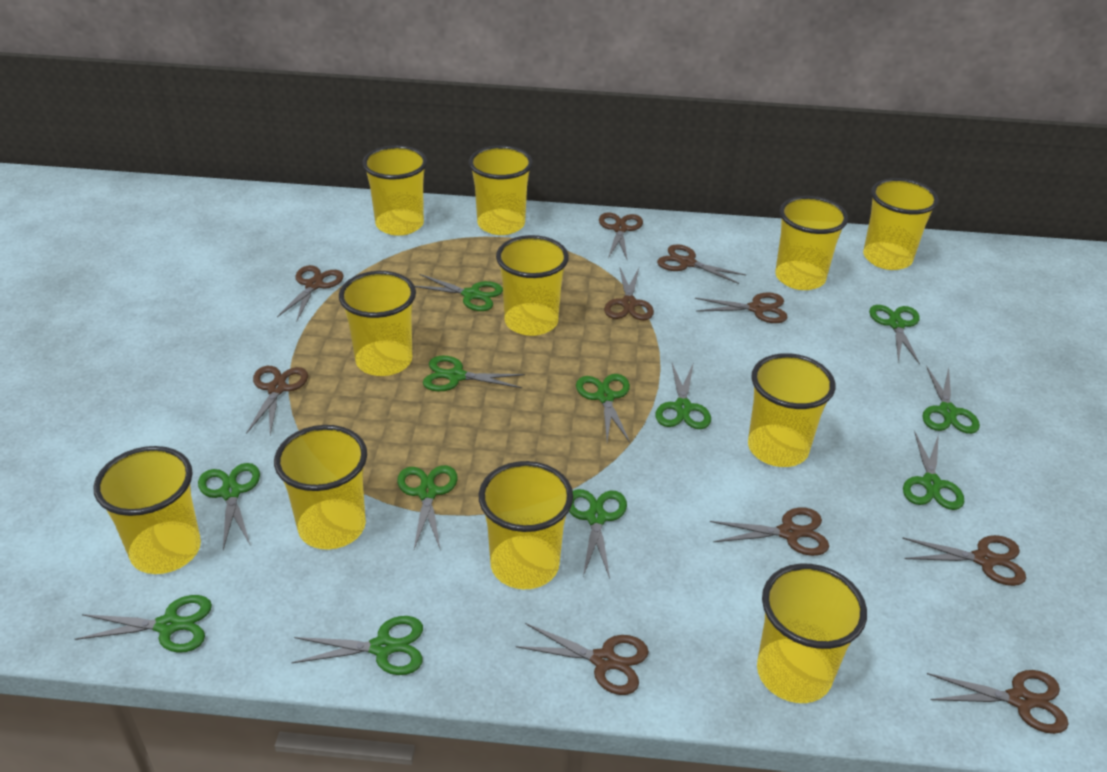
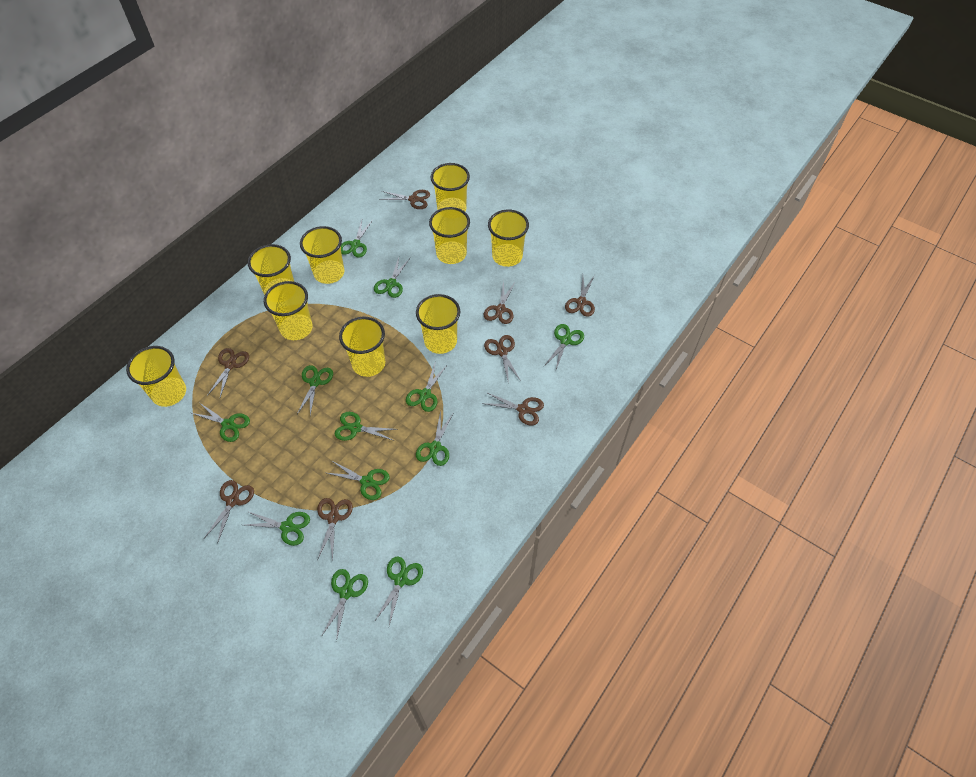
brown scissors: 10 -> 8
yellow cup: 11 -> 9

